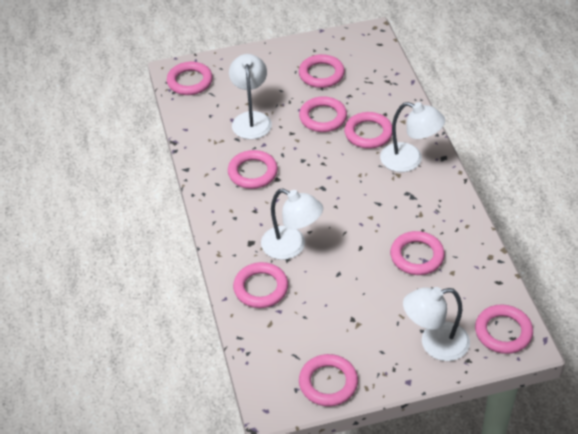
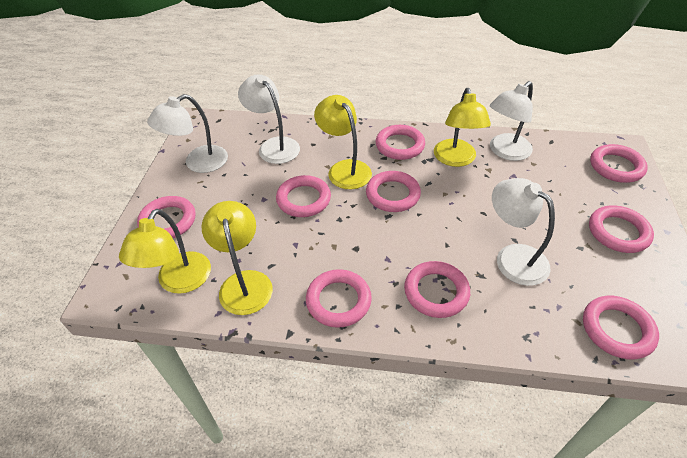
yellow lamp: 0 -> 4

